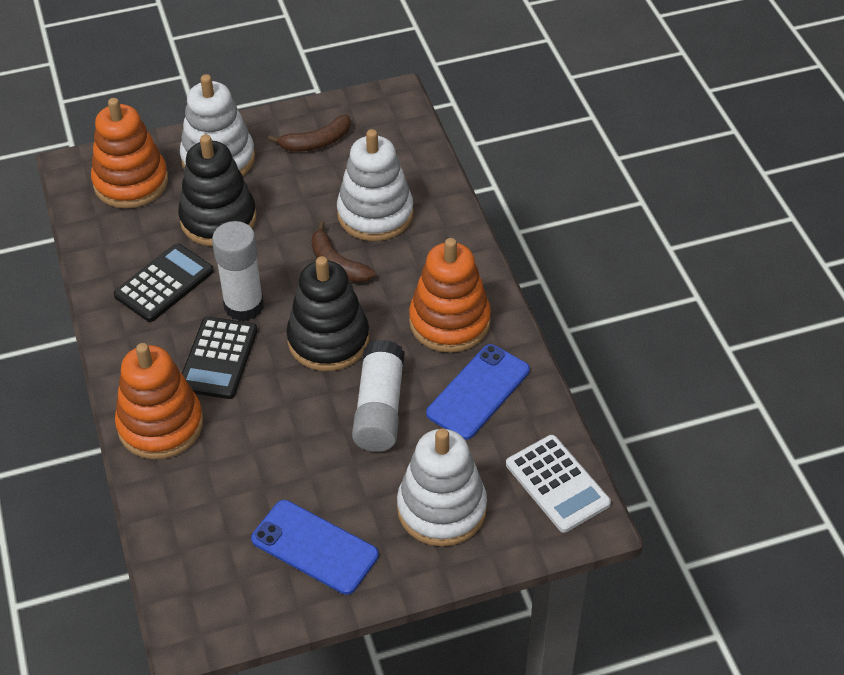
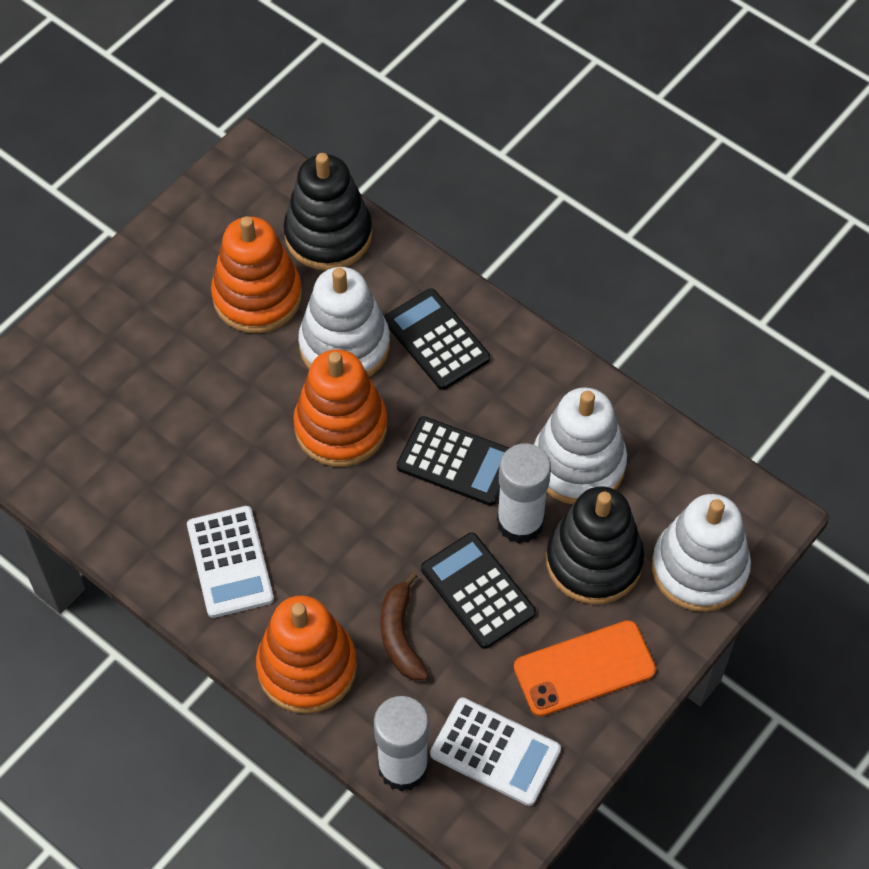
black calculator: 2 -> 3
blue phone: 2 -> 0
brown banana: 2 -> 1
orange phone: 0 -> 1
white calculator: 1 -> 2

